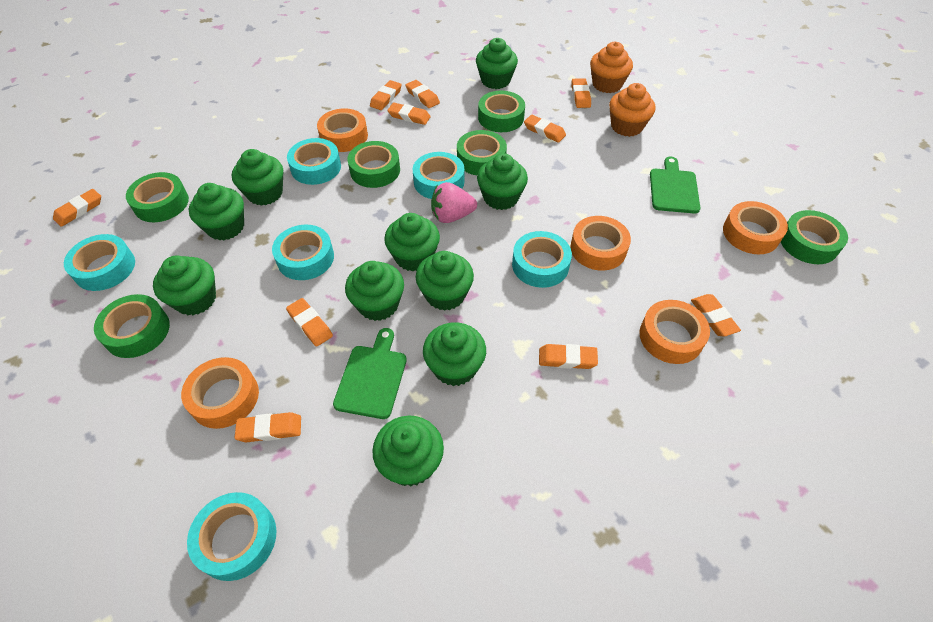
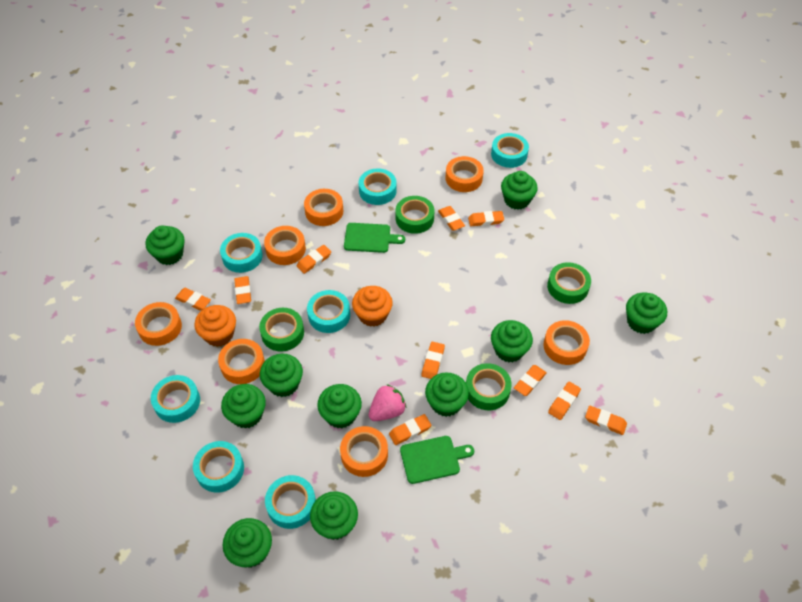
green tape: 6 -> 4
orange tape: 5 -> 7
turquoise tape: 6 -> 7

